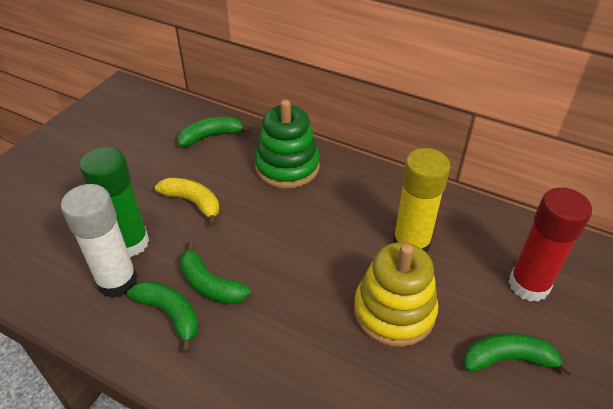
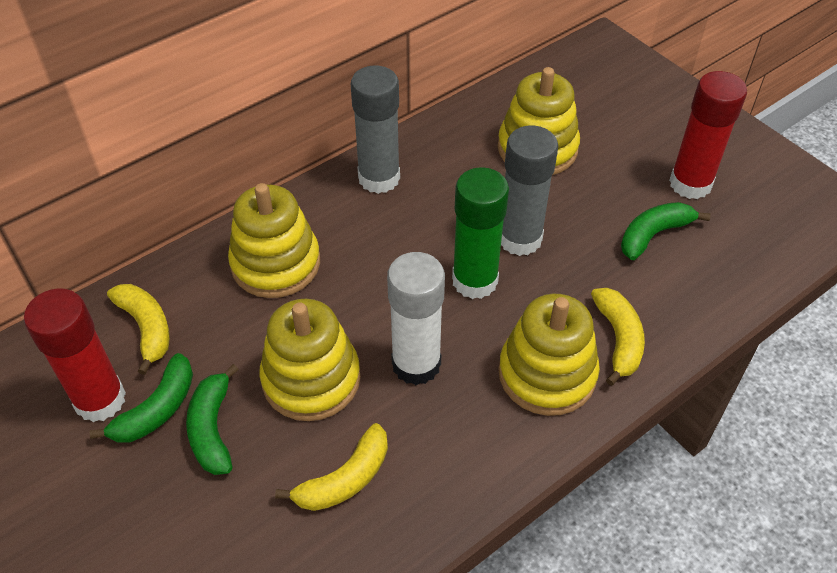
green banana: 4 -> 3
green stacking toy: 1 -> 0
grey glue stick: 0 -> 2
red glue stick: 1 -> 2
yellow banana: 1 -> 3
yellow glue stick: 1 -> 0
yellow stacking toy: 1 -> 4

